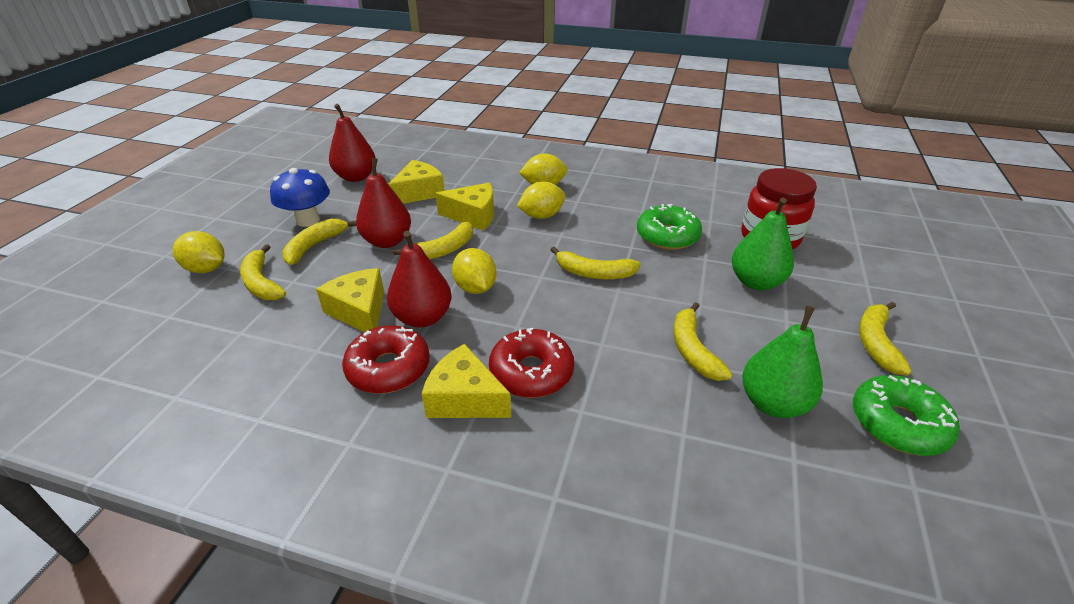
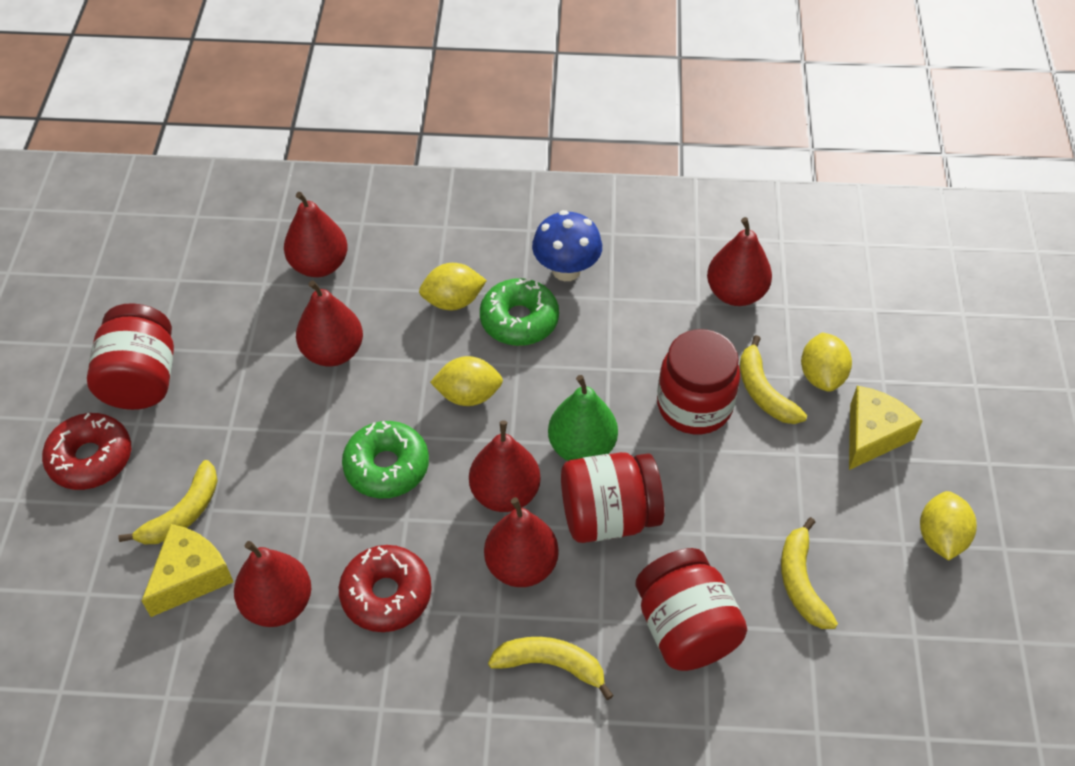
green pear: 2 -> 1
red jar: 1 -> 4
red pear: 3 -> 6
yellow banana: 6 -> 4
yellow cheese: 4 -> 2

